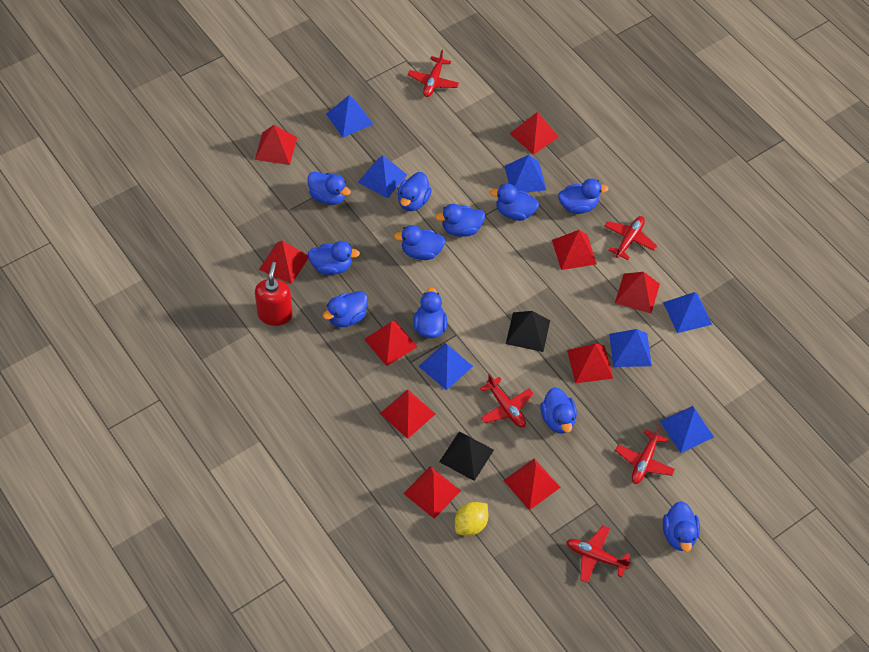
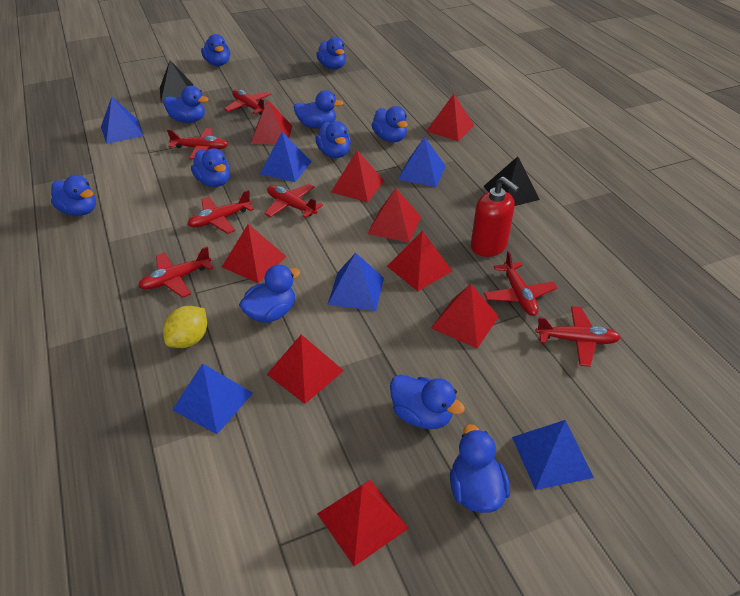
blue pyramid: 7 -> 6
red plane: 5 -> 7
red pyramid: 10 -> 9

